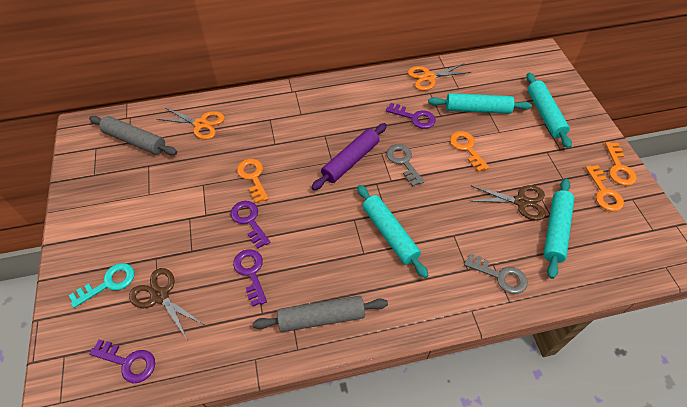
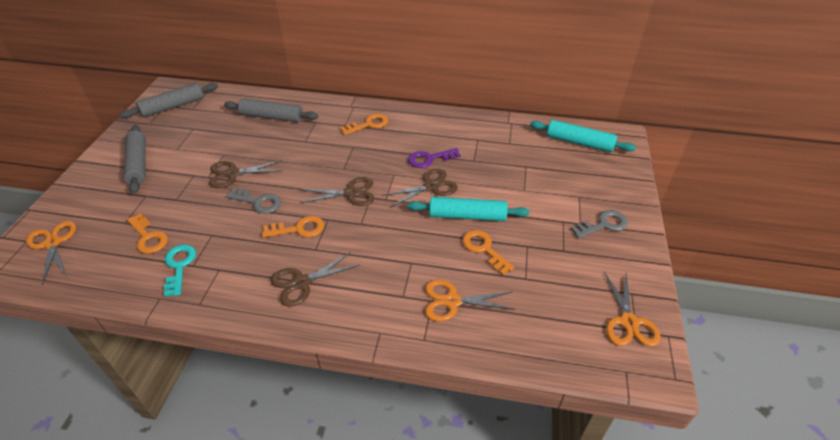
brown scissors: 2 -> 4
grey rolling pin: 2 -> 3
orange scissors: 2 -> 3
purple key: 4 -> 1
purple rolling pin: 1 -> 0
turquoise rolling pin: 4 -> 2

